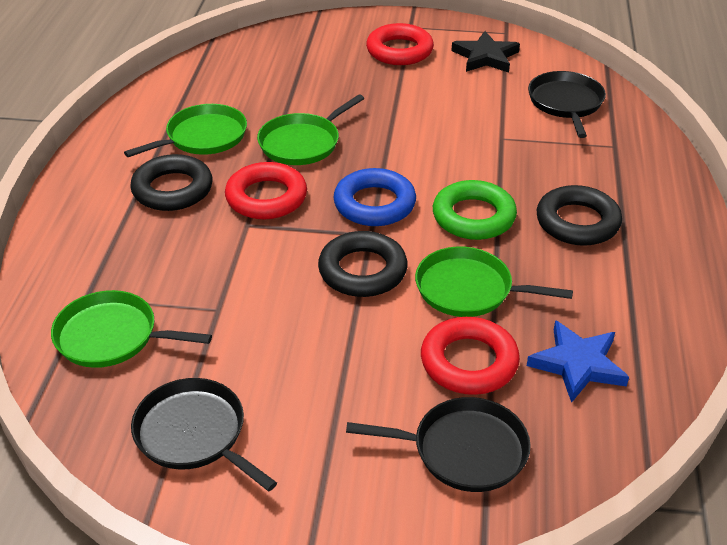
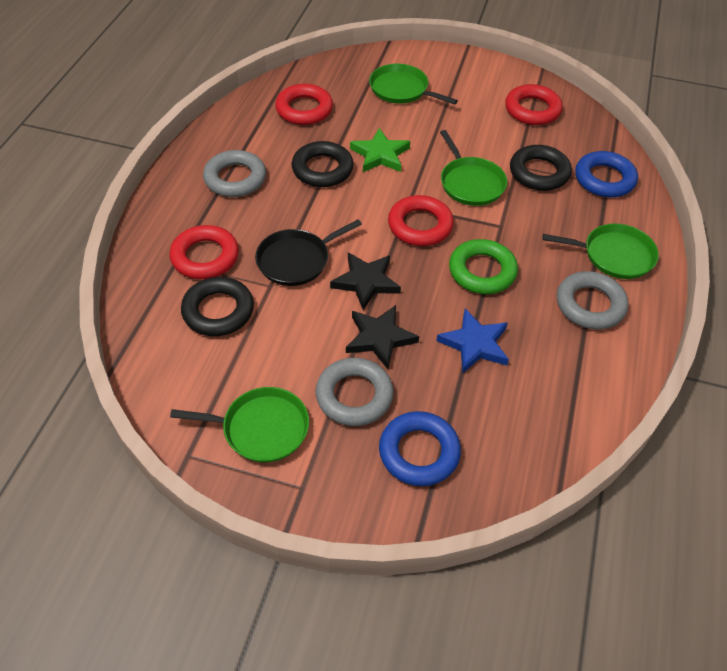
black pan: 3 -> 1
black star: 1 -> 2
blue ring: 1 -> 2
green star: 0 -> 1
grey ring: 0 -> 3
red ring: 3 -> 4

